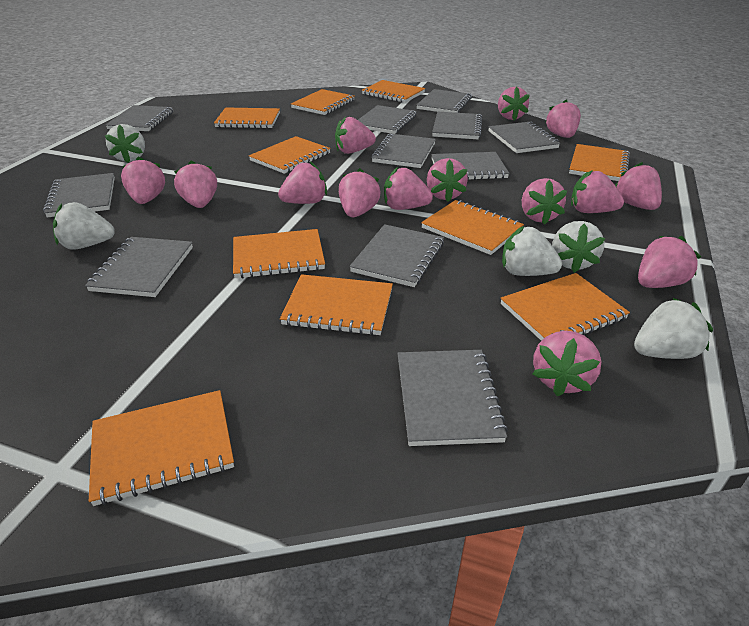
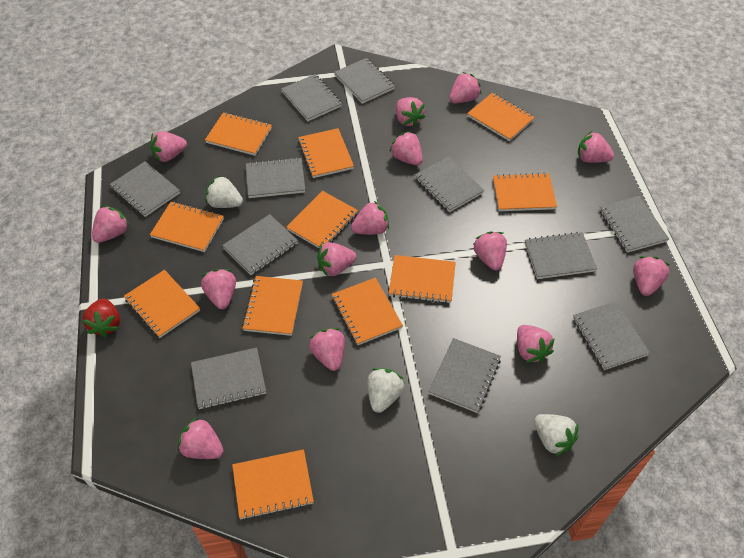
orange notebook: 10 -> 11
red strawberry: 0 -> 1
white strawberry: 5 -> 3

